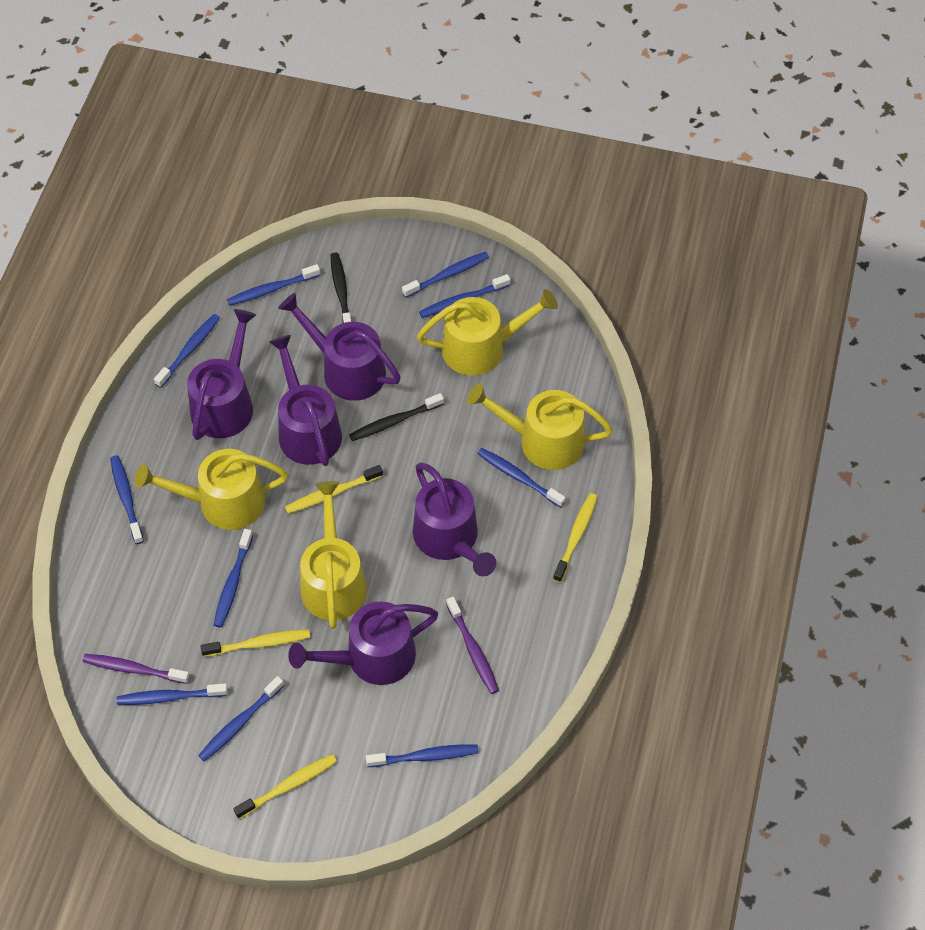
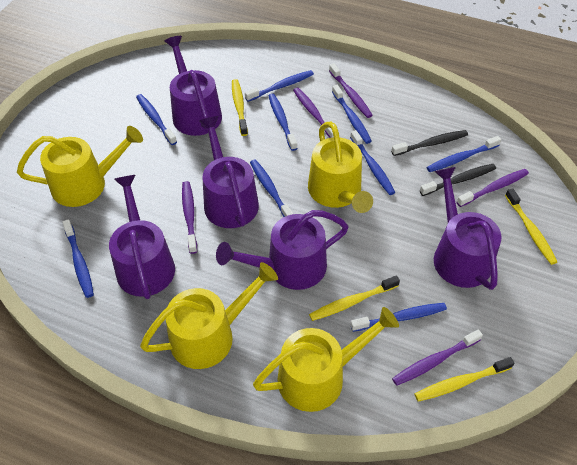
blue toothbrush: 10 -> 9
purple toothbrush: 2 -> 5

